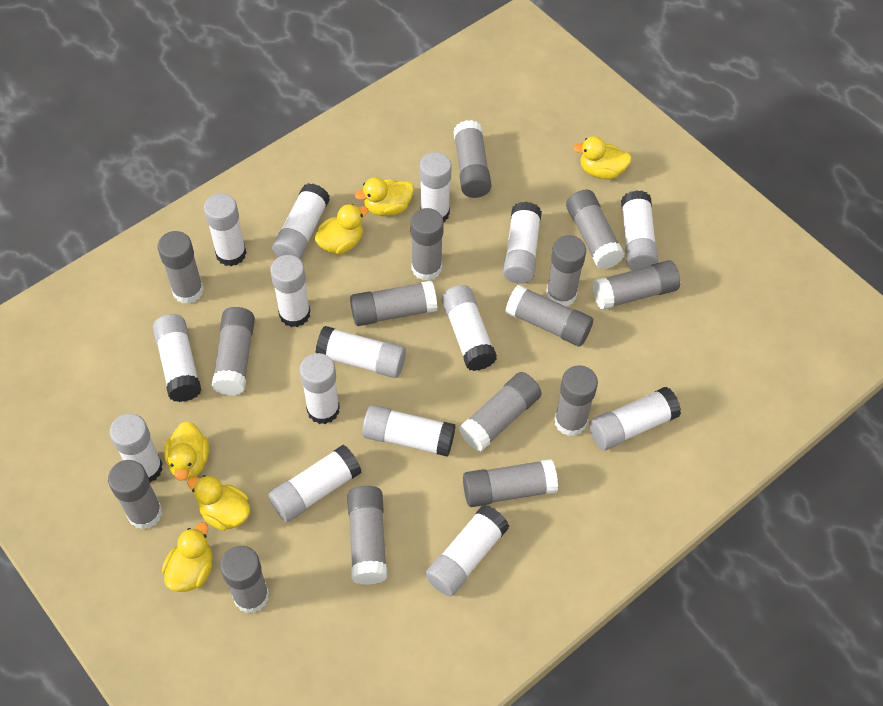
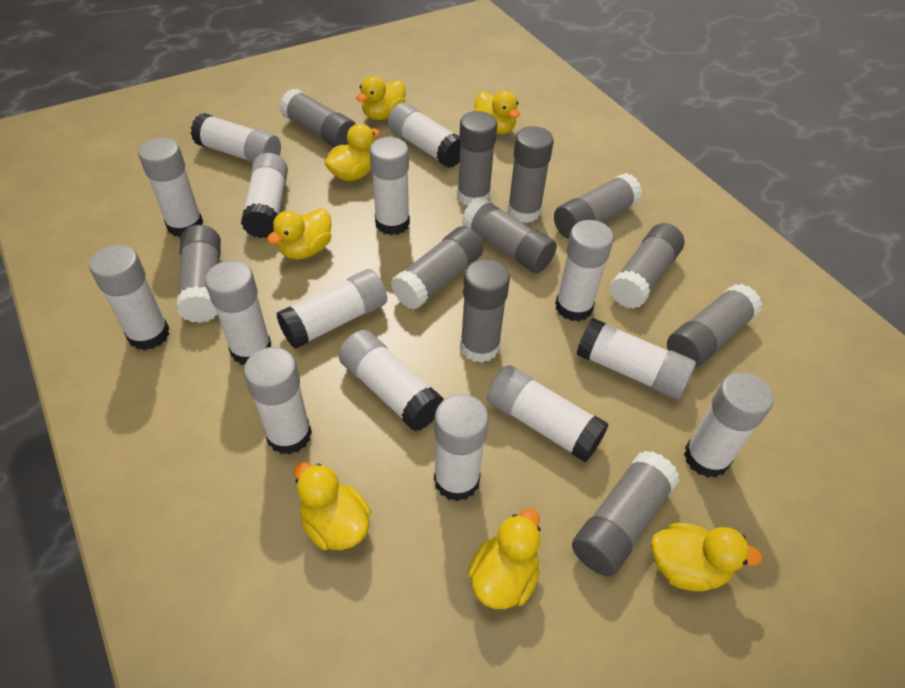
grey glue stick: 15 -> 11
yellow duck: 6 -> 7

